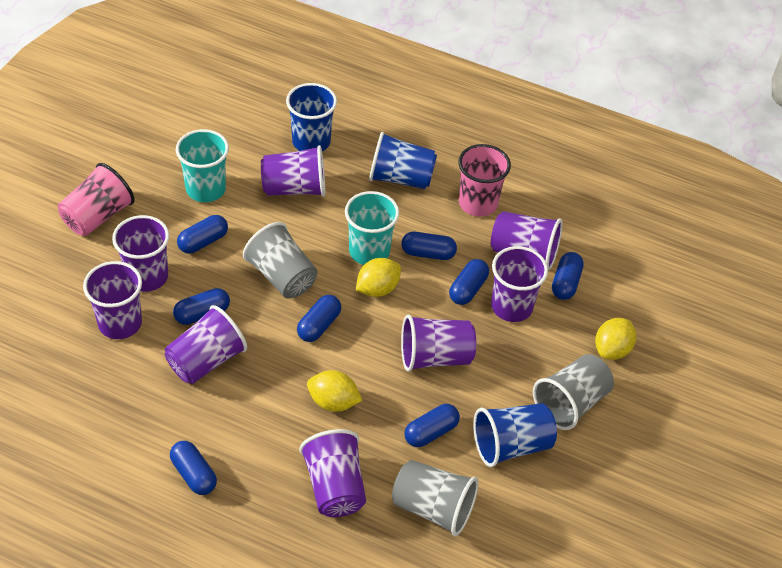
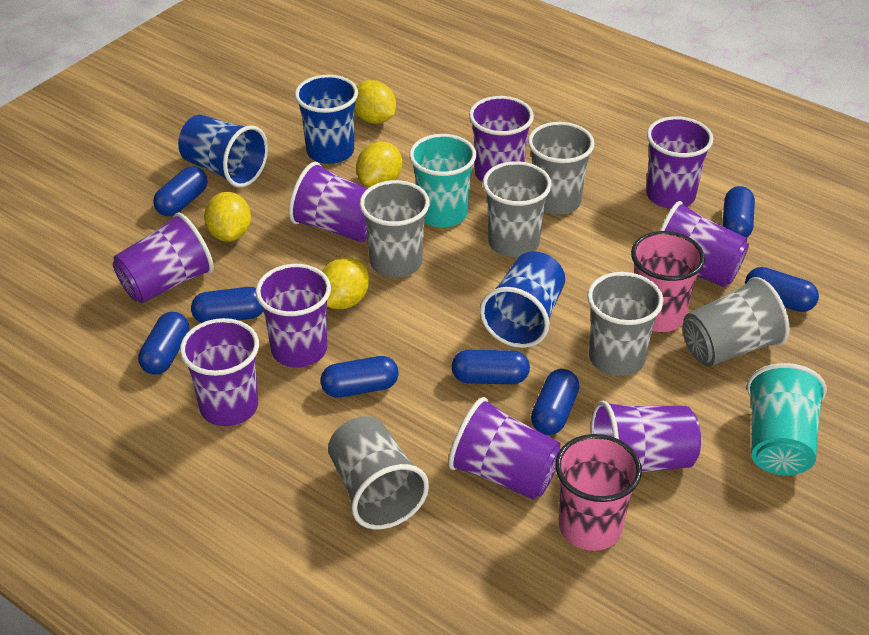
grey cup: 3 -> 6
purple cup: 8 -> 9
yellow lemon: 3 -> 4

